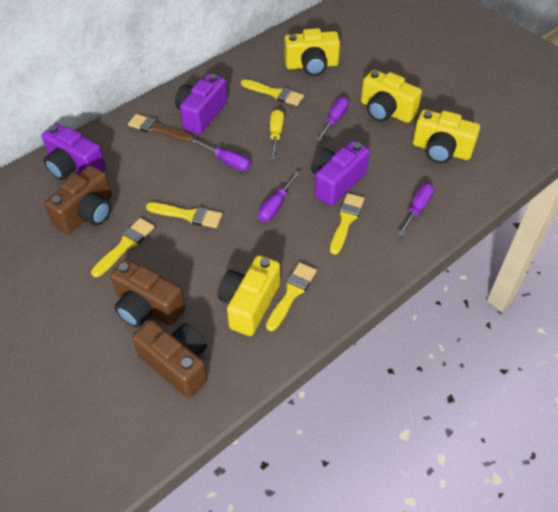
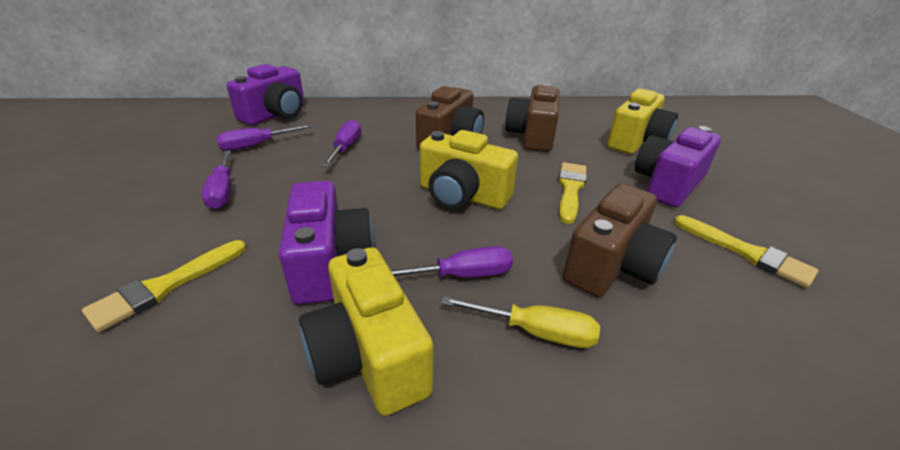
brown brush: 1 -> 0
yellow brush: 5 -> 3
yellow camera: 4 -> 3

